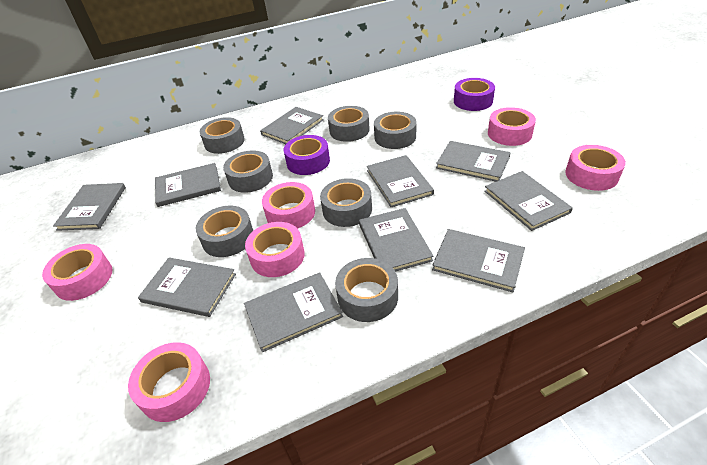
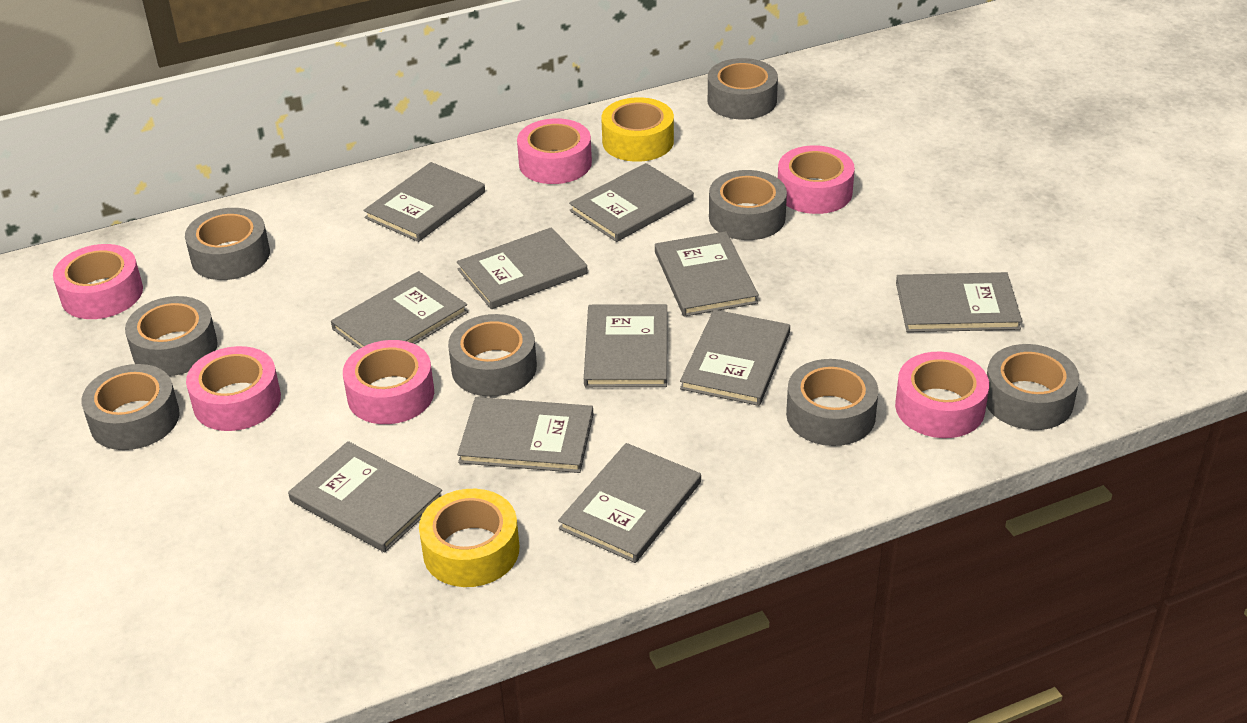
grey book: 10 -> 11
grey tape: 7 -> 8
purple tape: 2 -> 0
yellow tape: 0 -> 2

